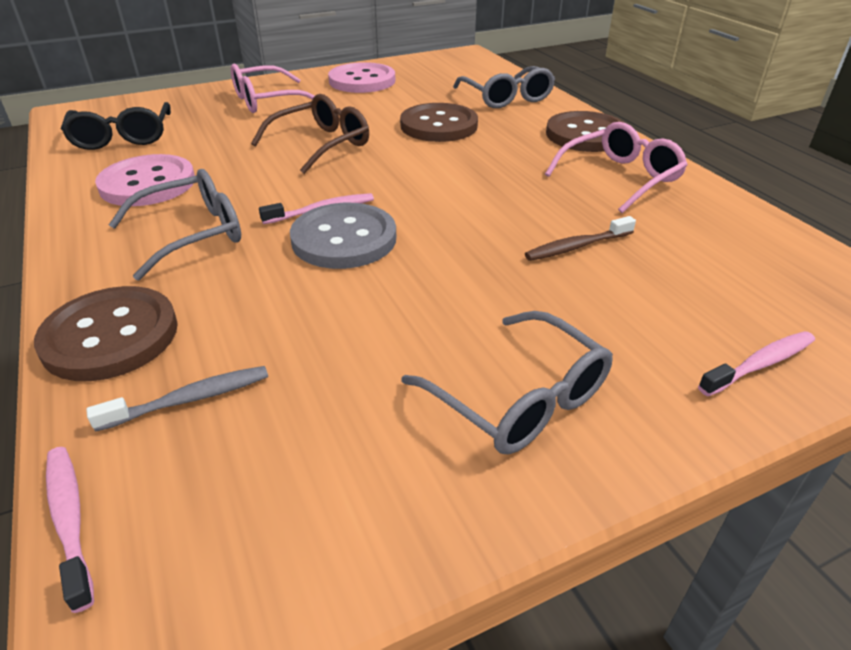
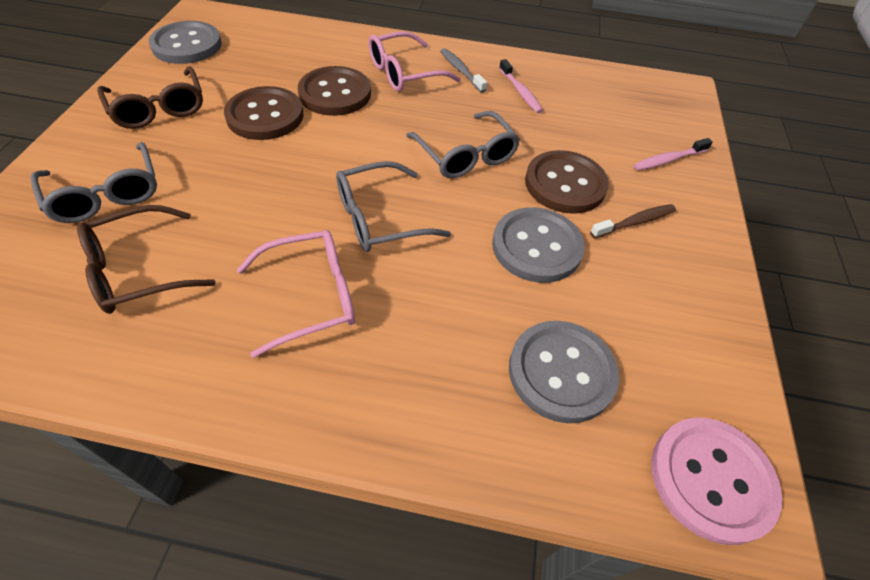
black glasses: 1 -> 0
brown glasses: 1 -> 2
grey button: 1 -> 3
pink button: 2 -> 1
pink toothbrush: 3 -> 2

